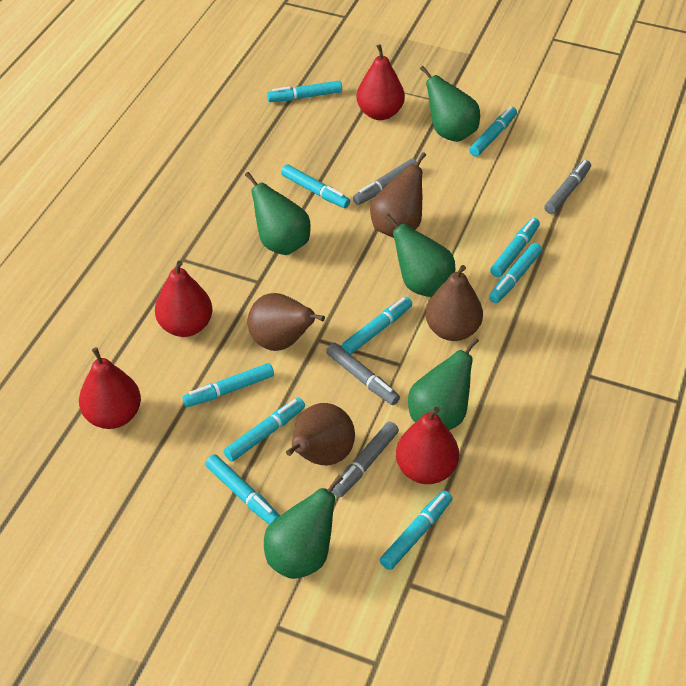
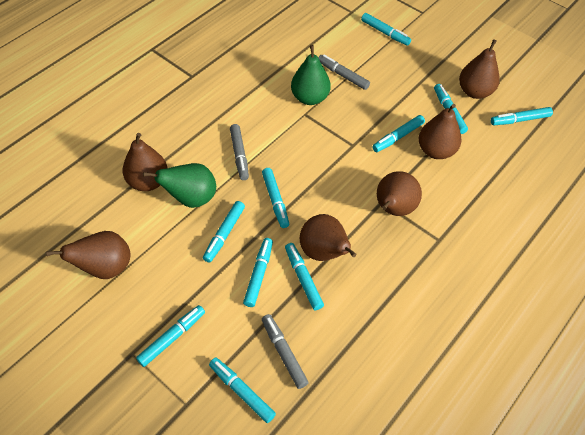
brown pear: 4 -> 6
green pear: 5 -> 2
grey marker: 4 -> 3
red pear: 4 -> 0

